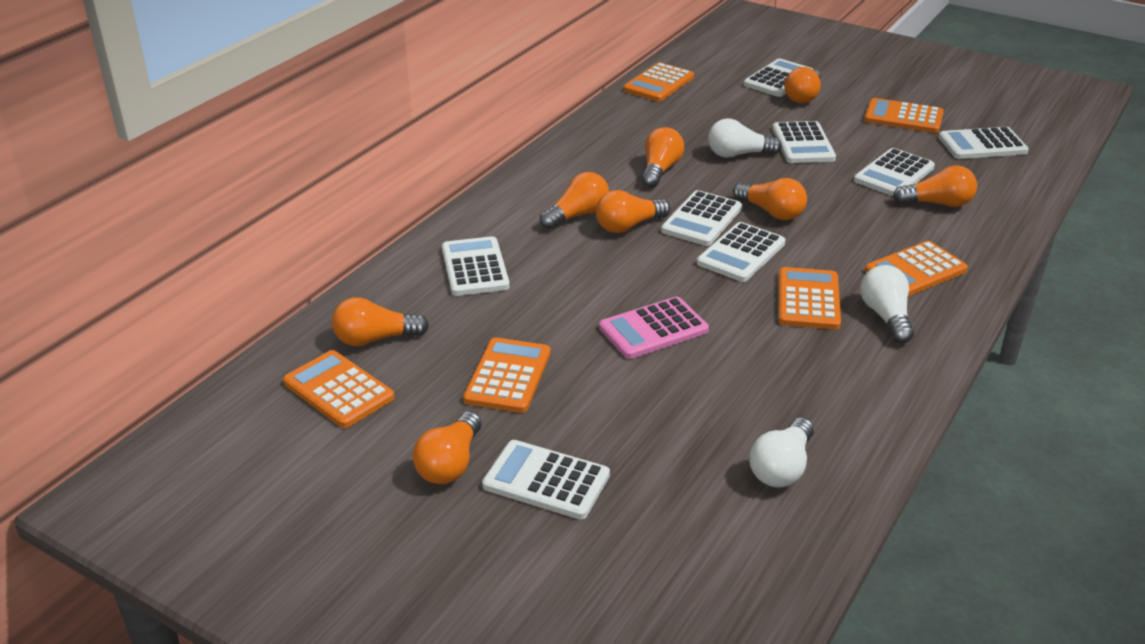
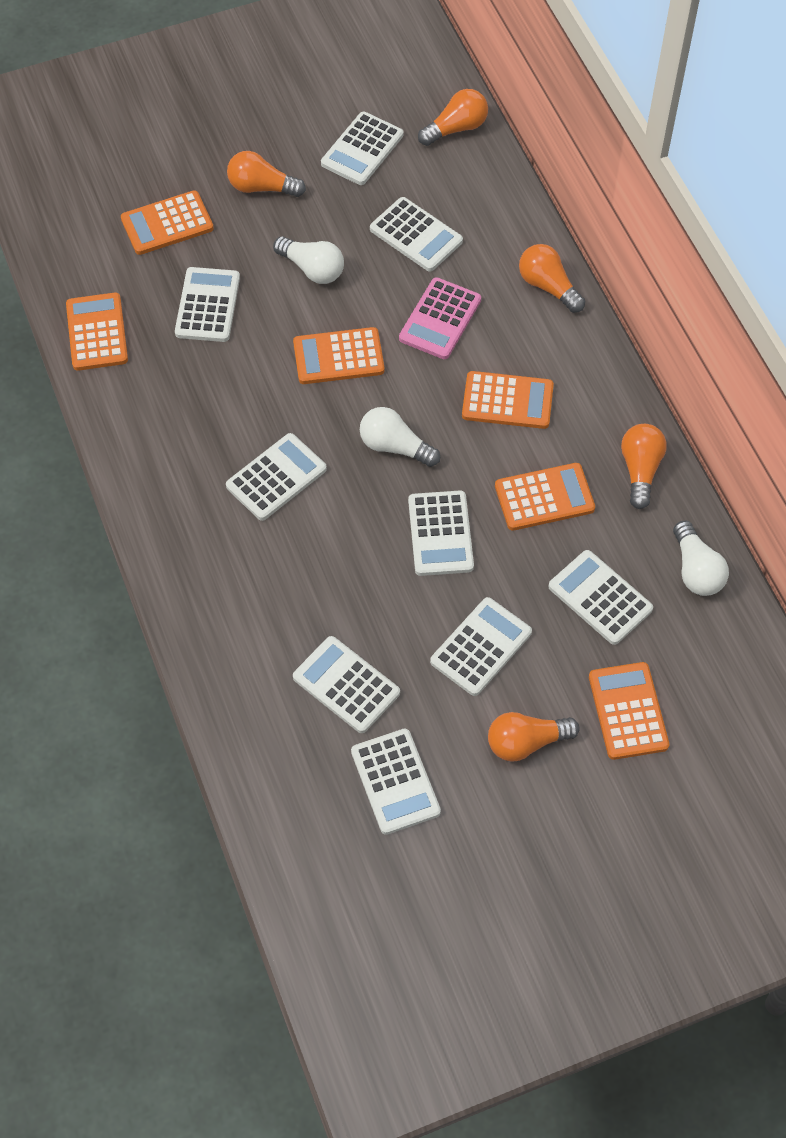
orange light bulb: 8 -> 5
white calculator: 8 -> 9

